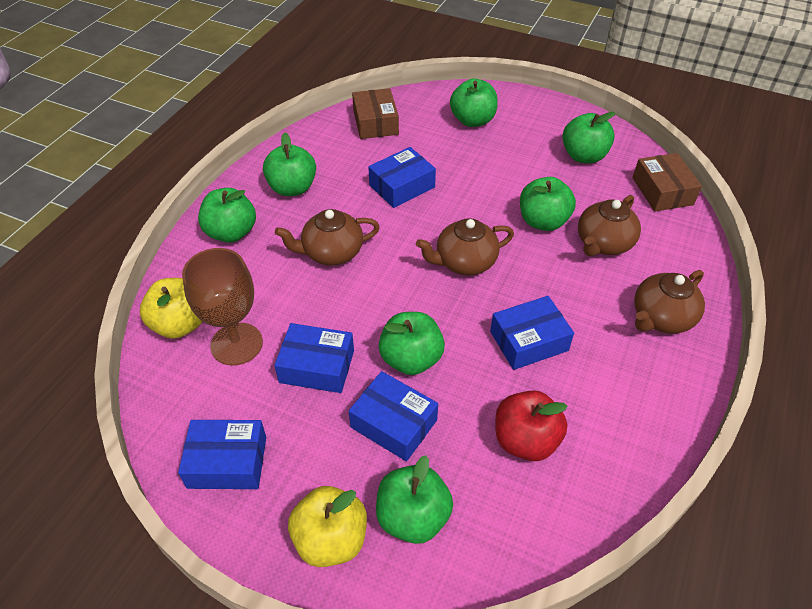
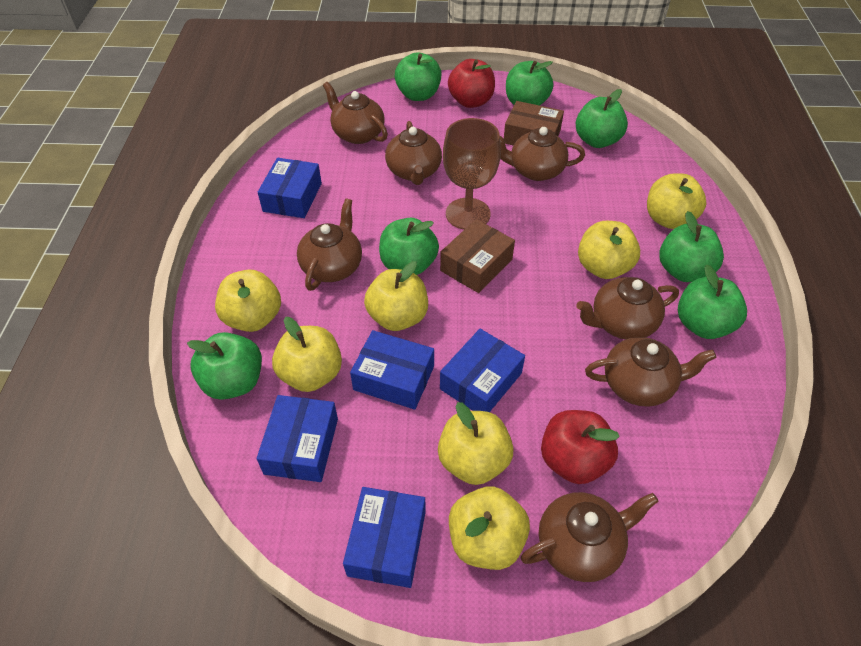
brown teapot: 4 -> 7
red apple: 1 -> 2
yellow apple: 2 -> 7

